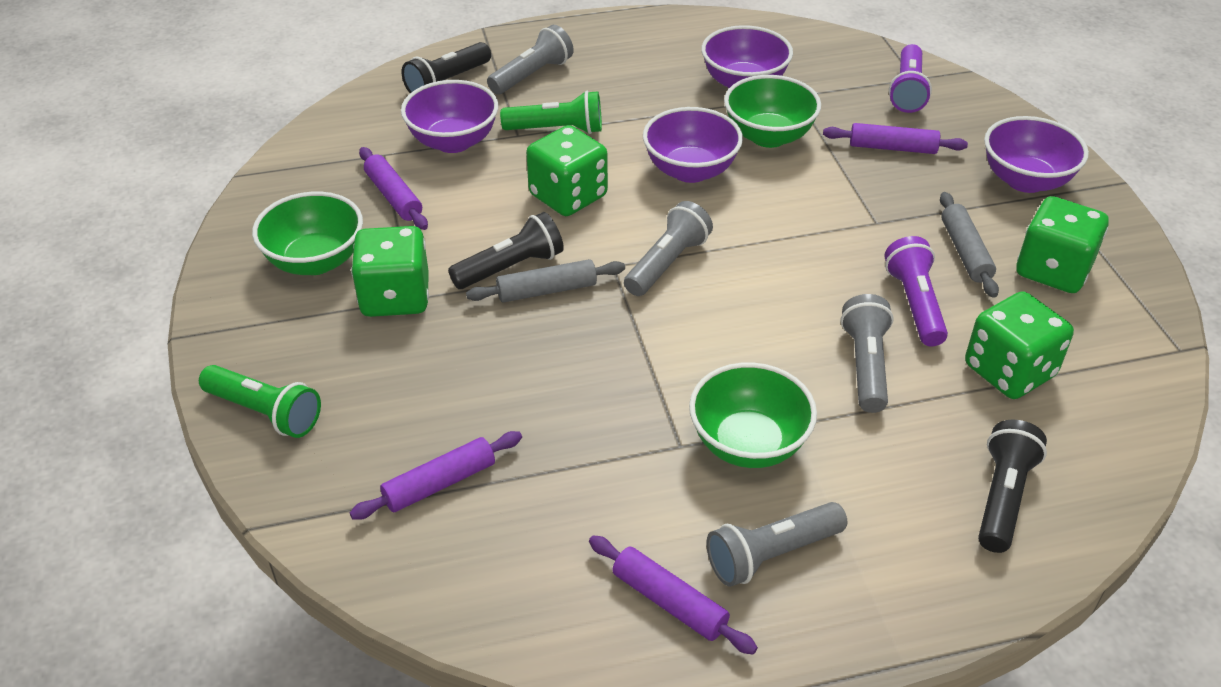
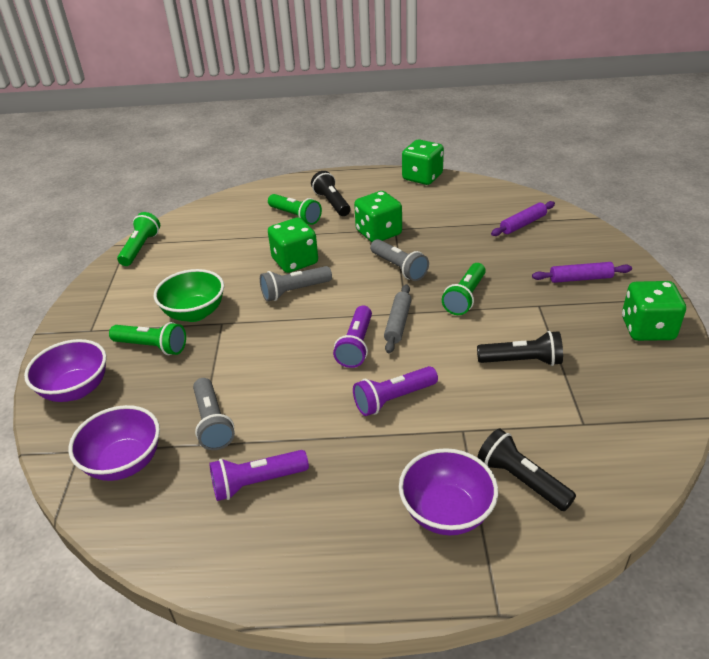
green bowl: 3 -> 1
green flashlight: 2 -> 4
grey flashlight: 4 -> 3
grey rolling pin: 2 -> 1
purple bowl: 4 -> 3
purple flashlight: 2 -> 3
purple rolling pin: 4 -> 2

